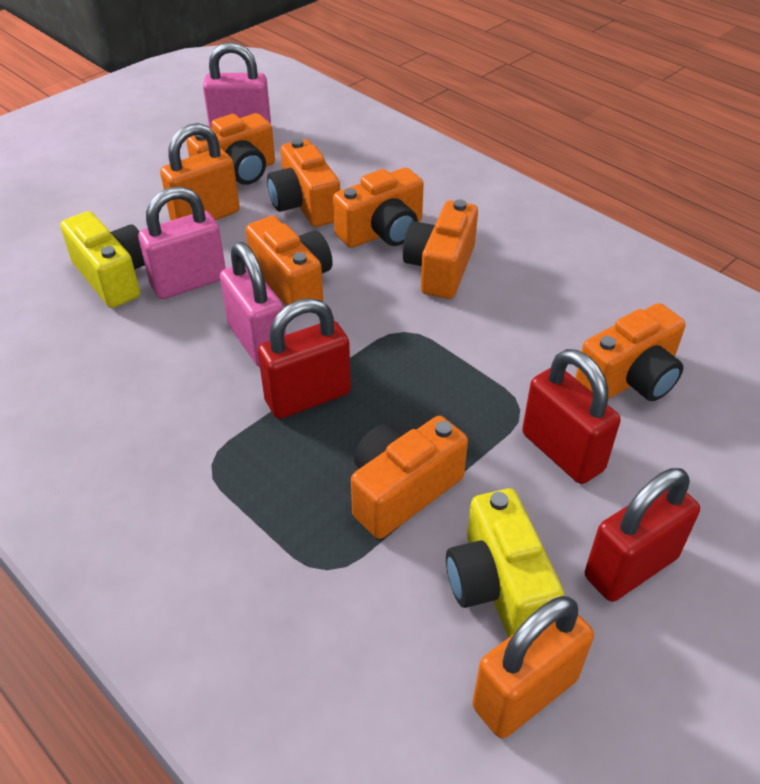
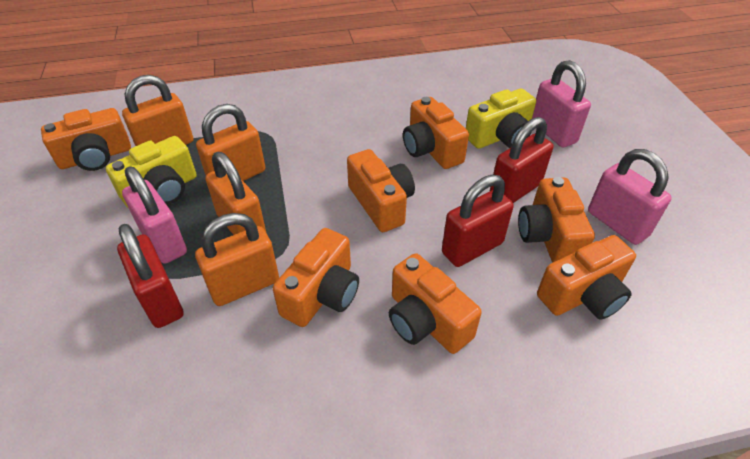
orange padlock: 2 -> 4

